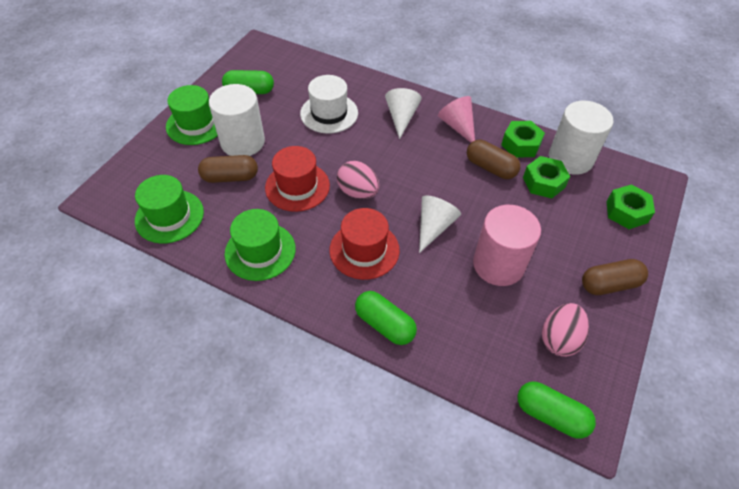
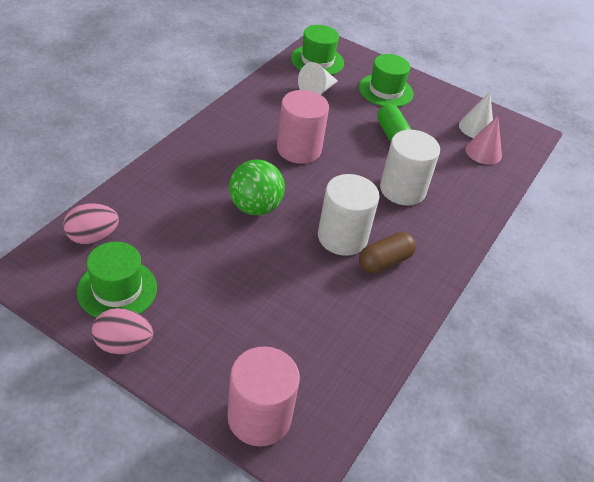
brown capsule: 3 -> 1
green ball: 0 -> 1
green capsule: 3 -> 1
green nut: 3 -> 0
pink cylinder: 1 -> 2
red hat: 2 -> 0
white hat: 1 -> 0

